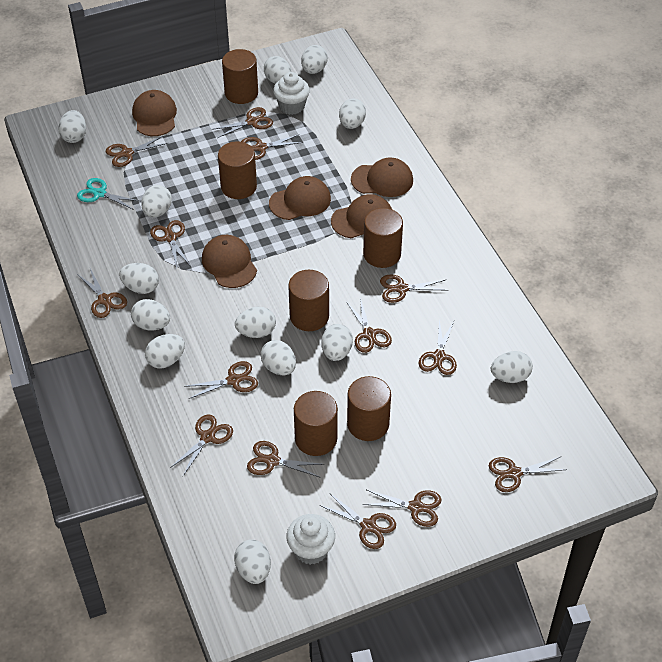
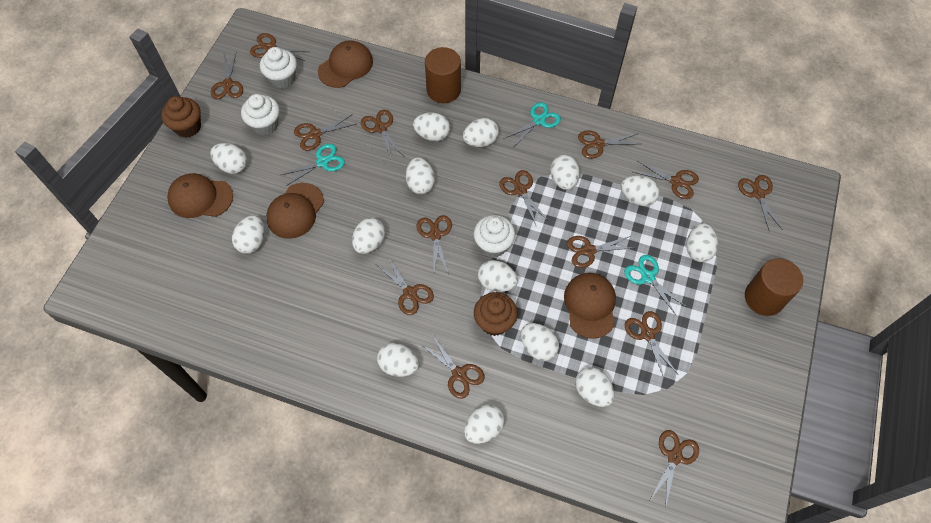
brown cap: 5 -> 4
brown cupcake: 0 -> 2
brown cylinder: 6 -> 2
turquoise scissors: 1 -> 3
white cupcake: 2 -> 3
white egg: 13 -> 14

